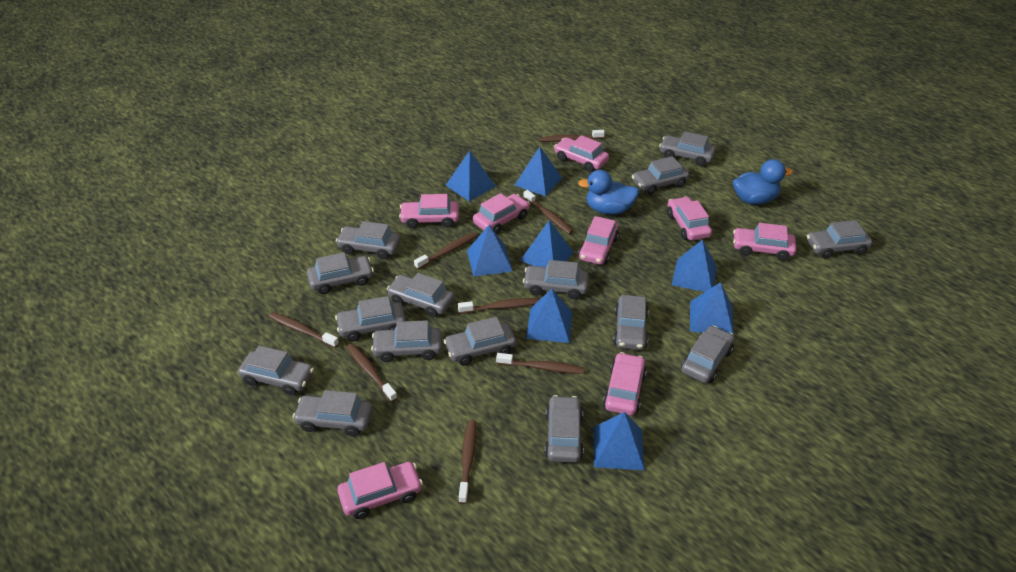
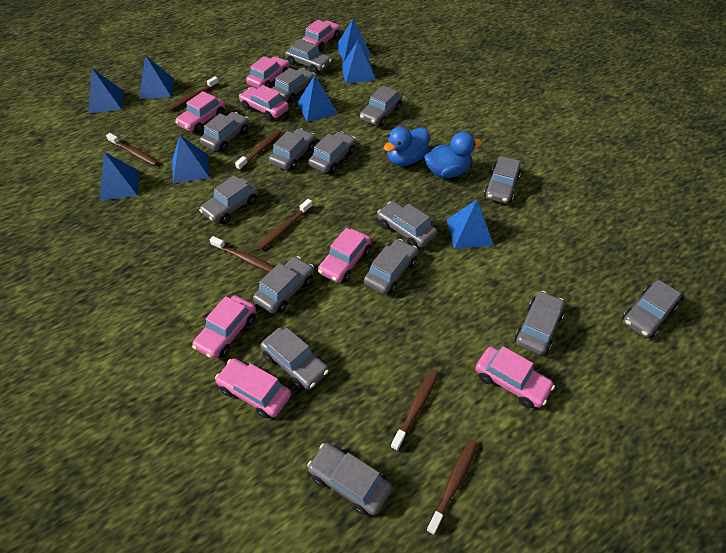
brown toothbrush: 8 -> 7

